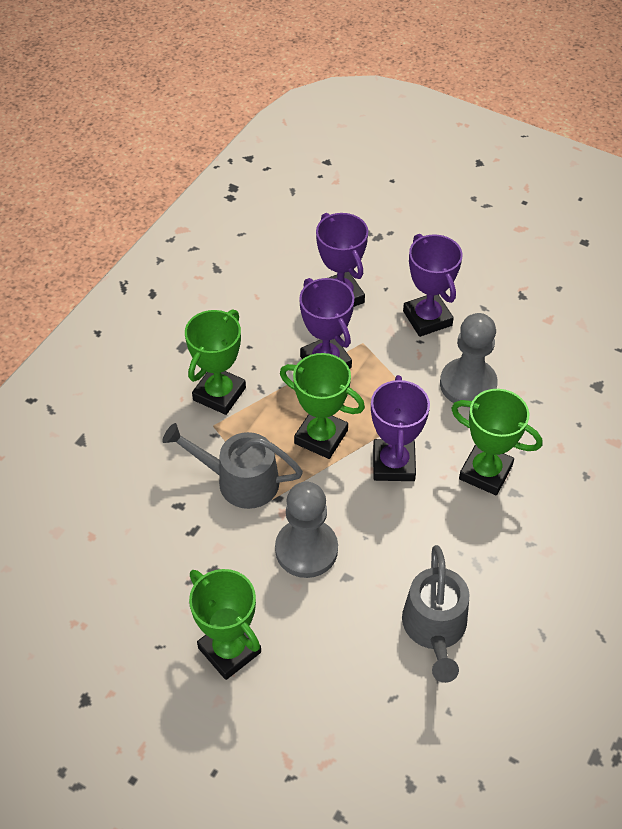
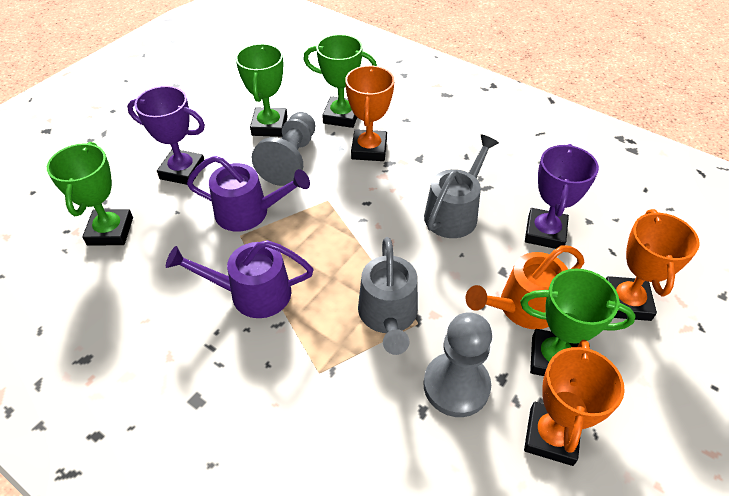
orange trophy: 0 -> 3
orange watering can: 0 -> 1
purple trophy: 4 -> 2
purple watering can: 0 -> 2

